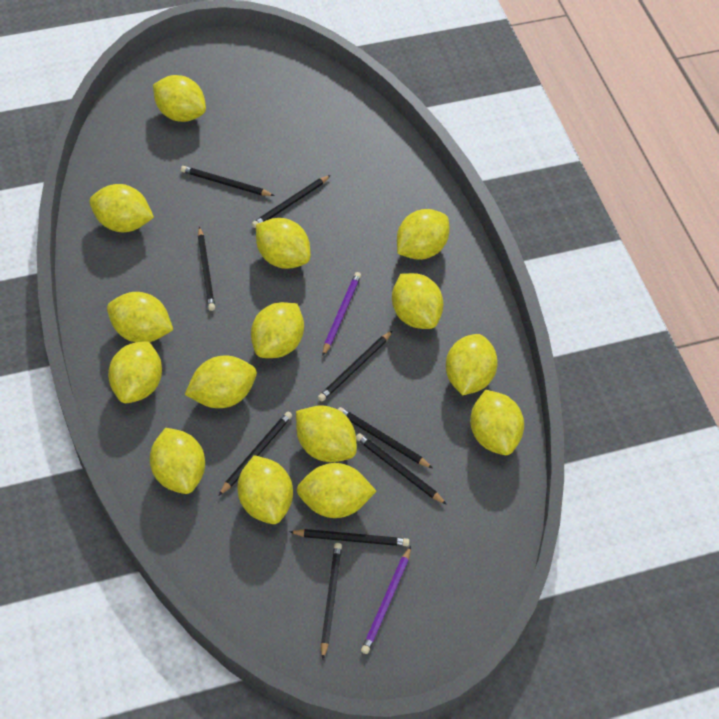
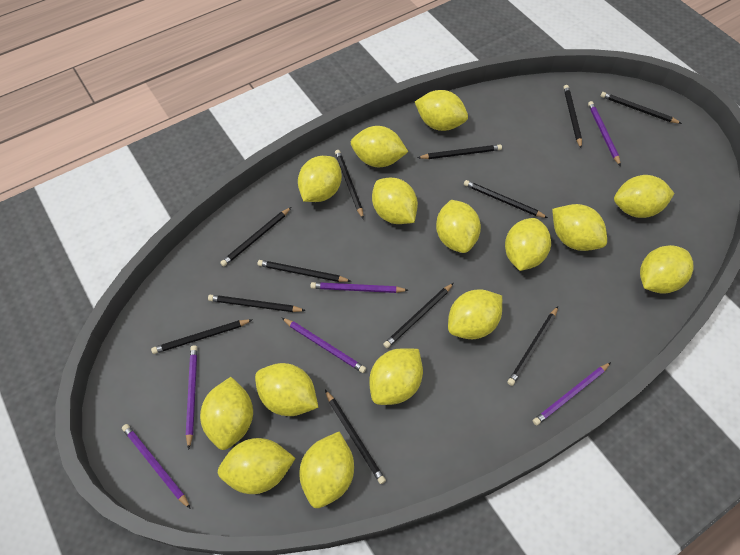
black pencil: 9 -> 12
purple pencil: 2 -> 6

